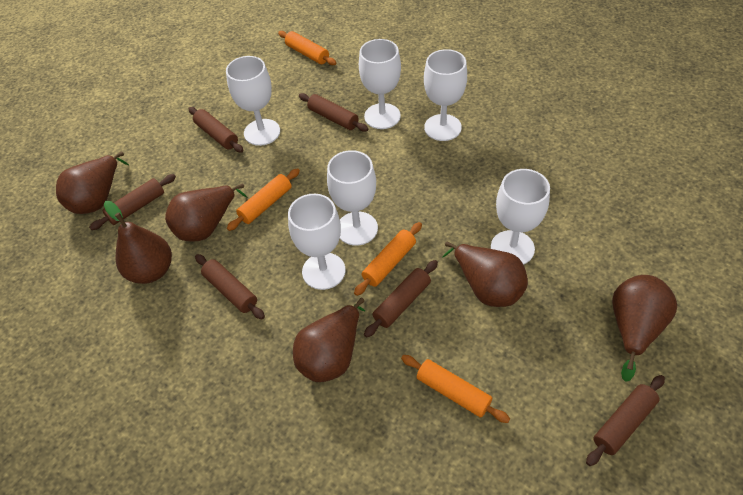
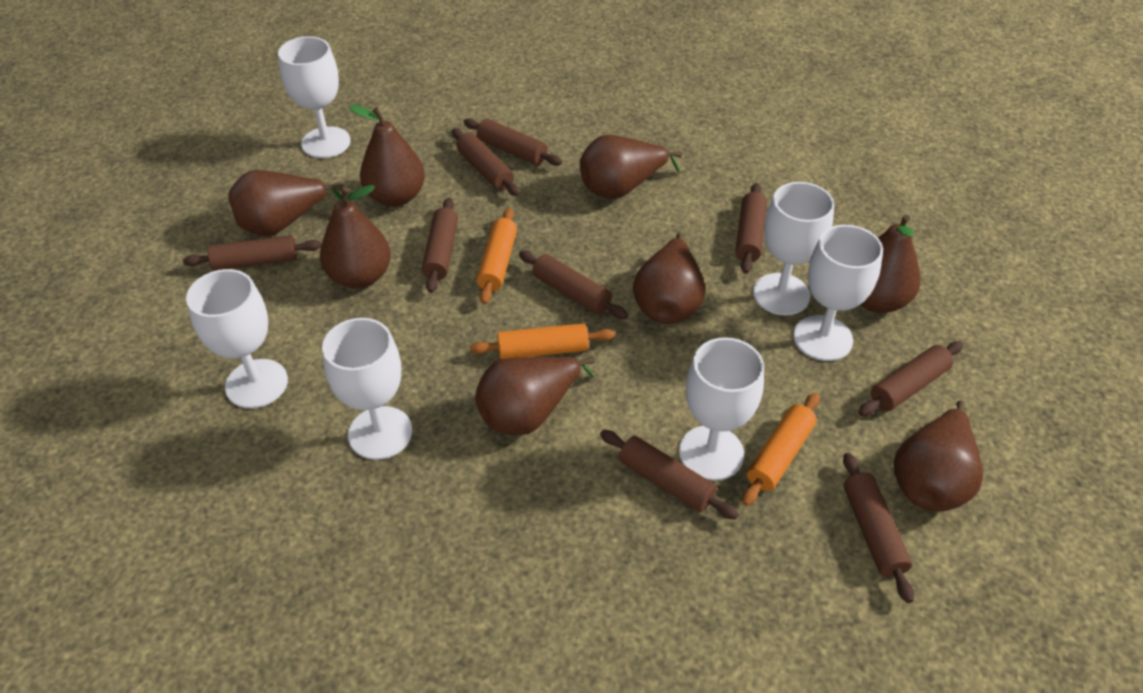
brown pear: 6 -> 8
brown rolling pin: 6 -> 9
orange rolling pin: 4 -> 3

